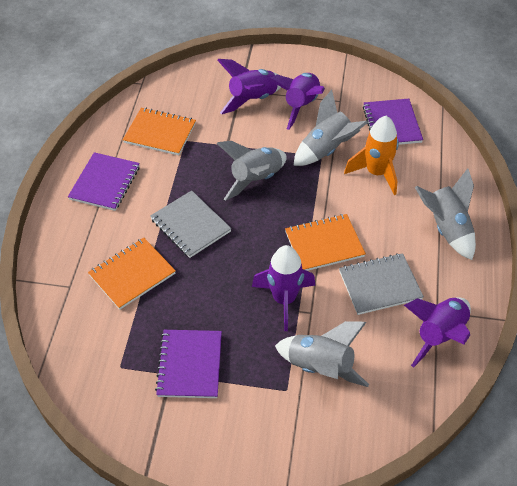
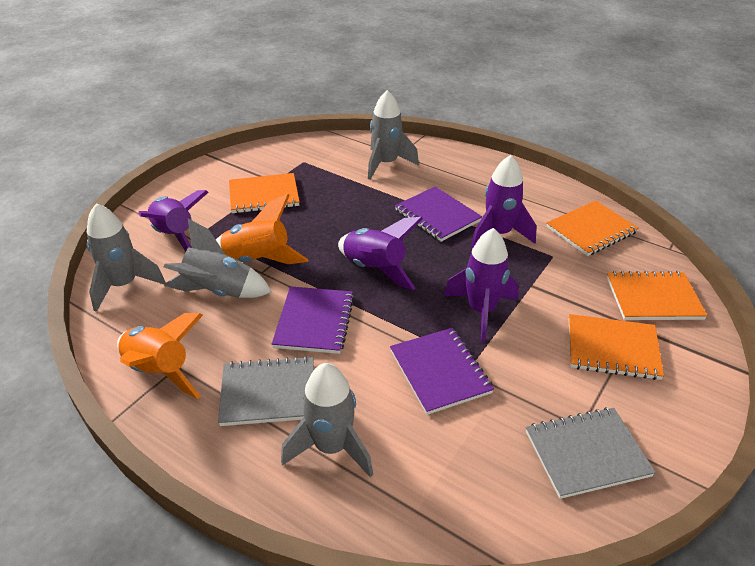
orange notebook: 3 -> 4
orange rocket: 1 -> 2

